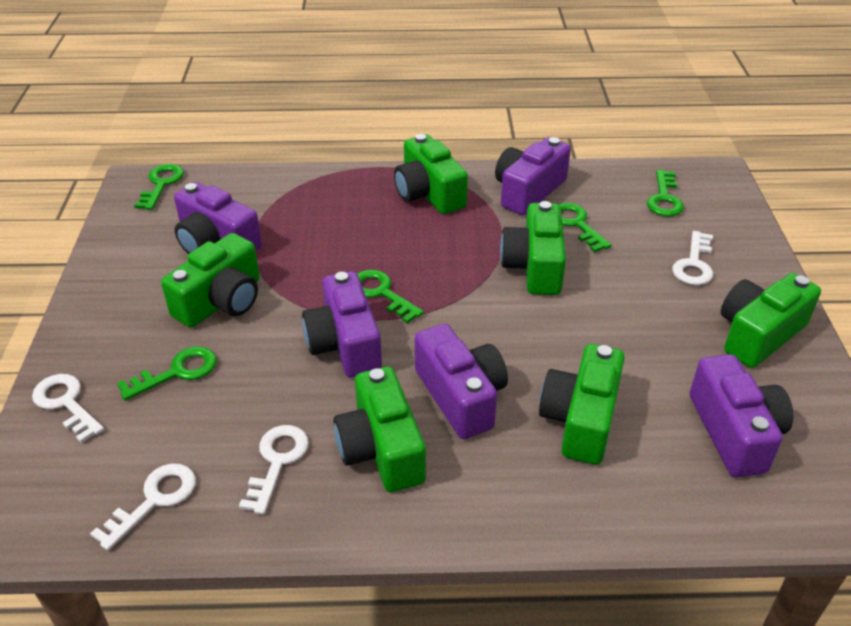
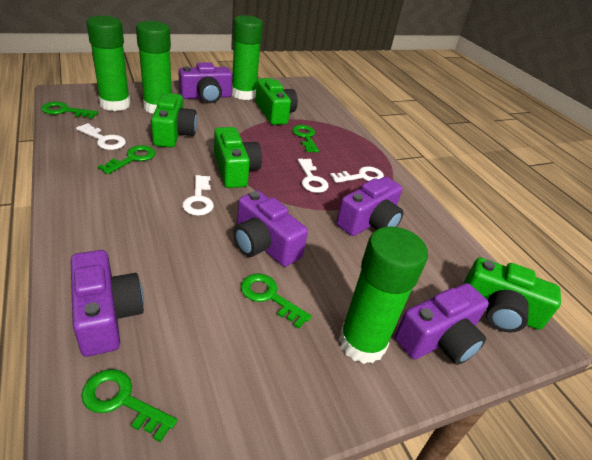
green camera: 6 -> 4
green glue stick: 0 -> 4

